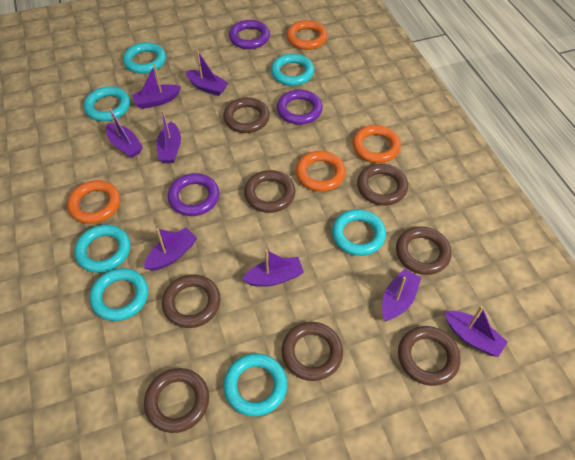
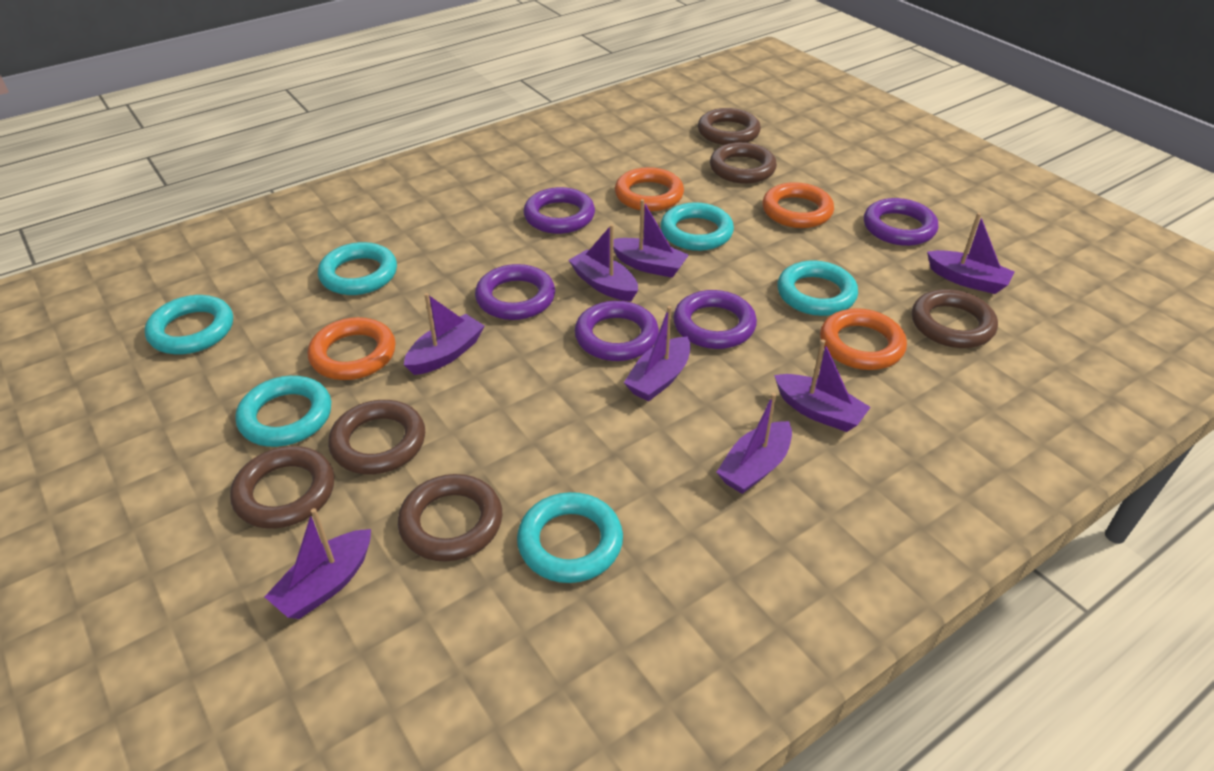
brown ring: 8 -> 6
purple ring: 3 -> 5
turquoise ring: 7 -> 6

